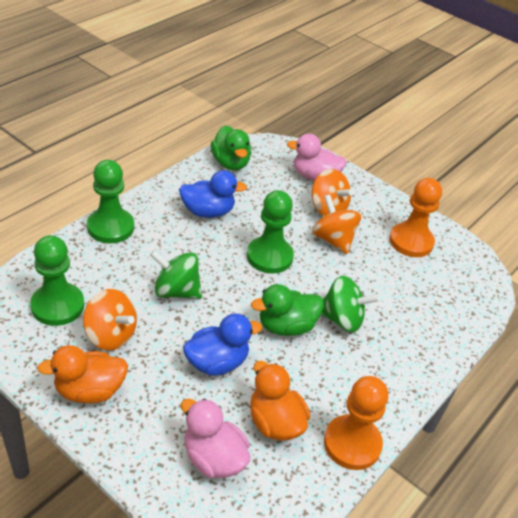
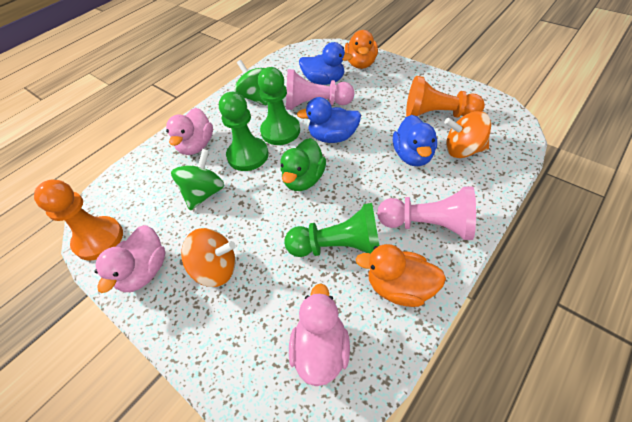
blue duck: 2 -> 3
green duck: 2 -> 1
orange spinning top: 3 -> 2
pink duck: 2 -> 3
pink pawn: 0 -> 2

